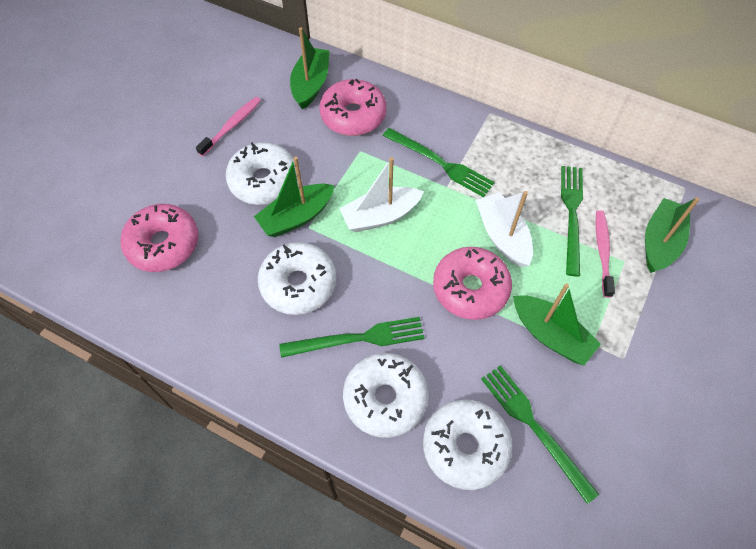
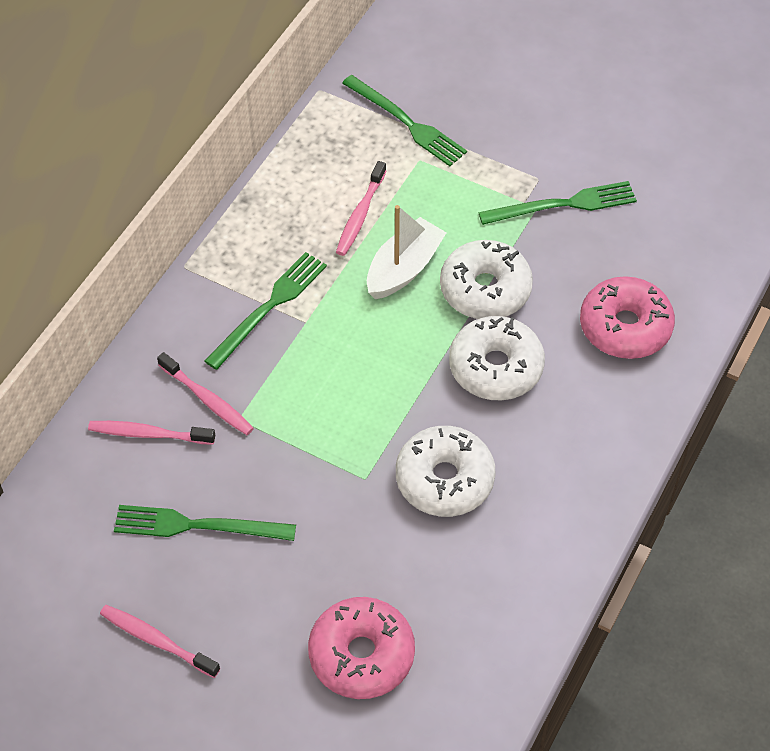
green boat: 4 -> 0
pink donut: 3 -> 2
pink toothbrush: 2 -> 4
white boat: 2 -> 1
white donut: 4 -> 3

